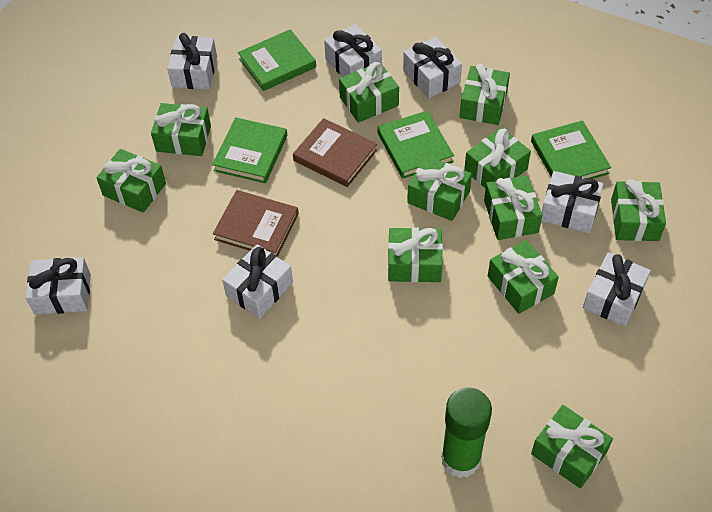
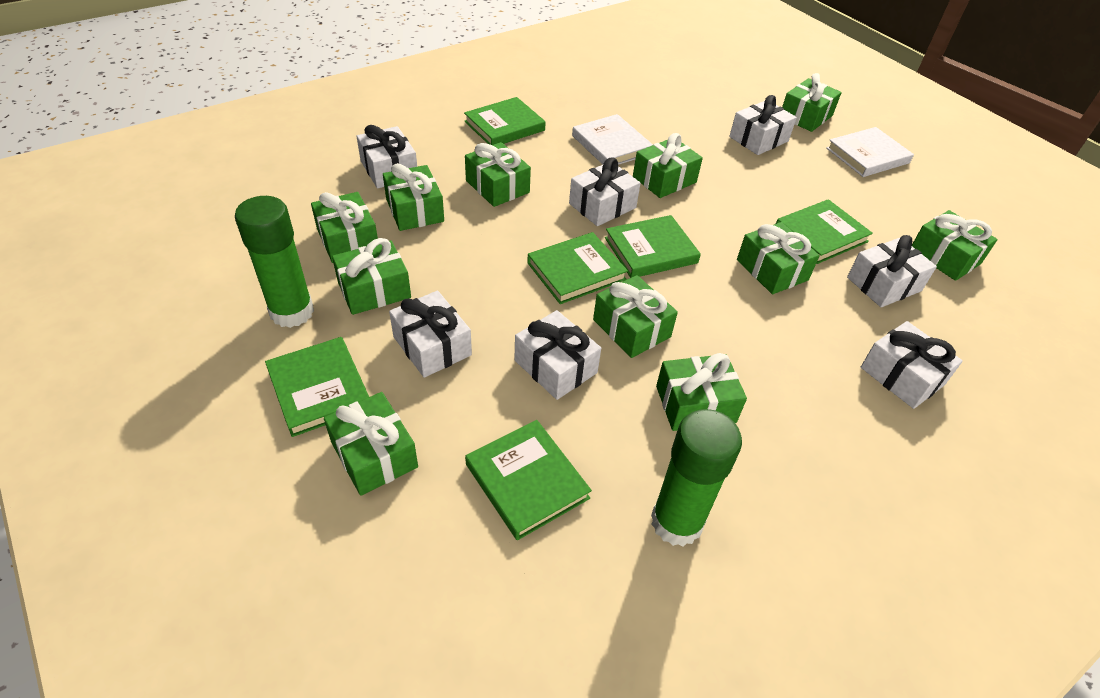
brown book: 2 -> 0
green book: 4 -> 6
green glue stick: 1 -> 2
white book: 0 -> 2

